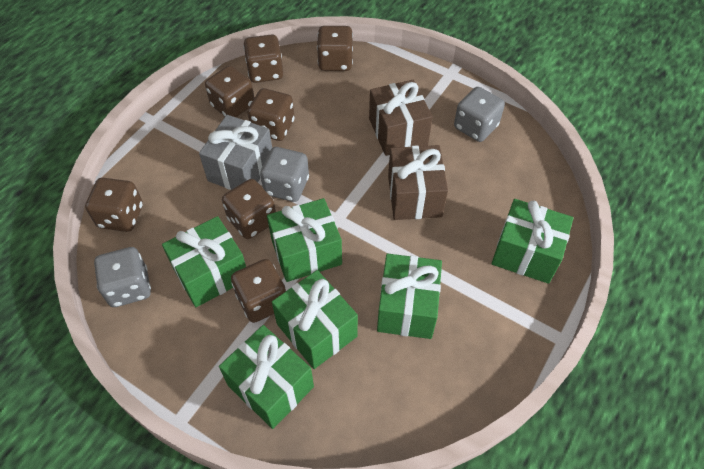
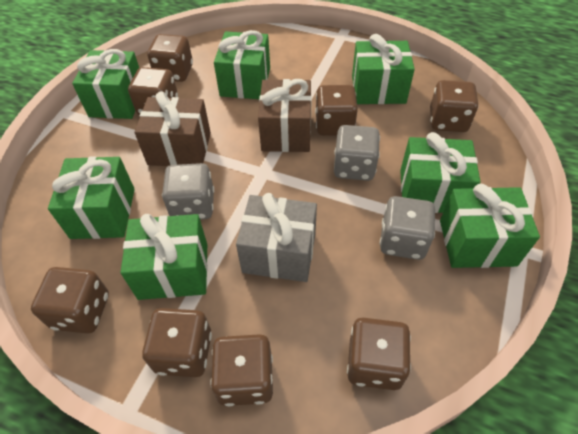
brown dice: 7 -> 8
green gift: 6 -> 7

